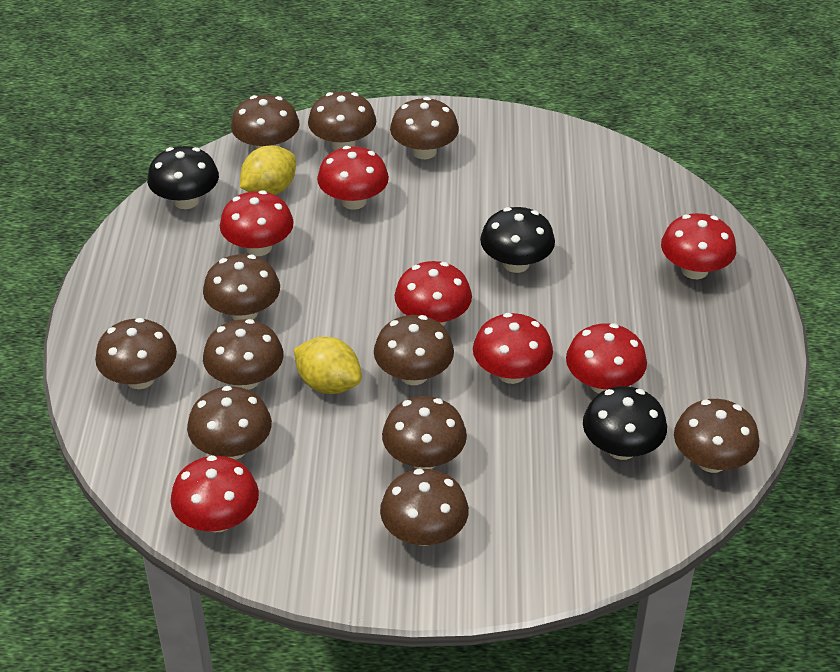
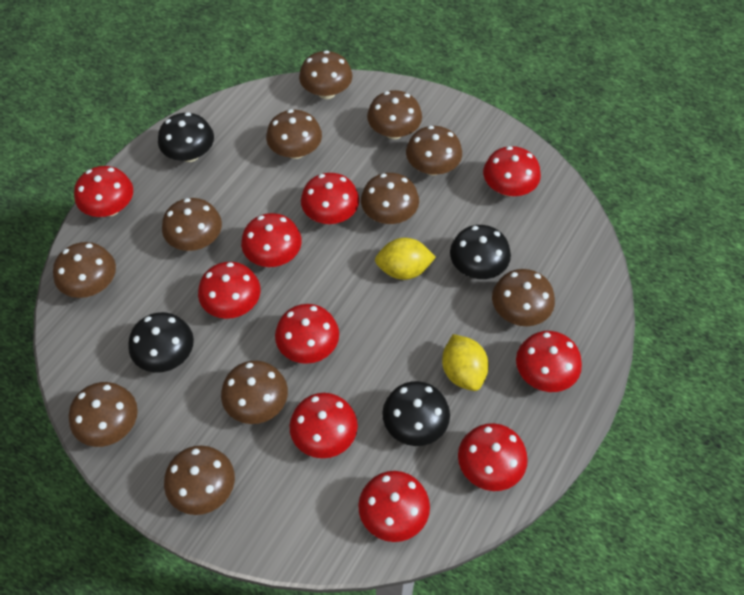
black mushroom: 3 -> 4
red mushroom: 7 -> 10

